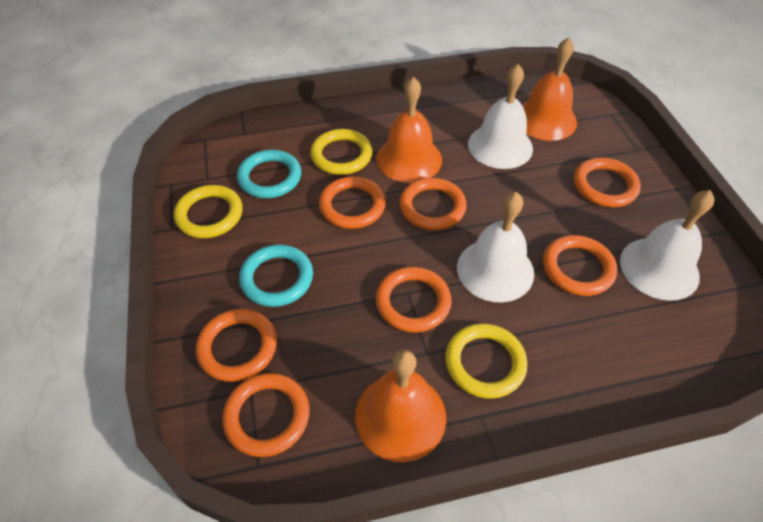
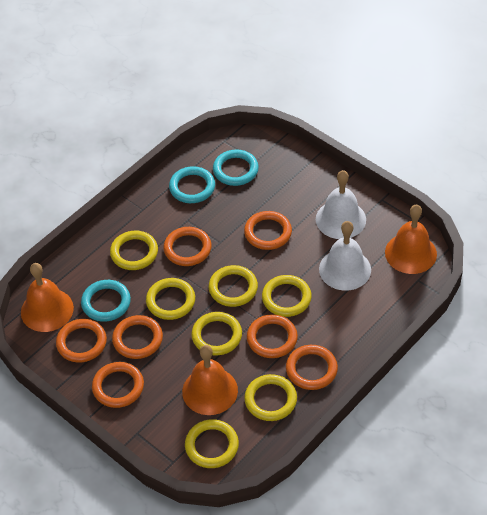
turquoise ring: 2 -> 3
white bell: 3 -> 2
yellow ring: 3 -> 7

